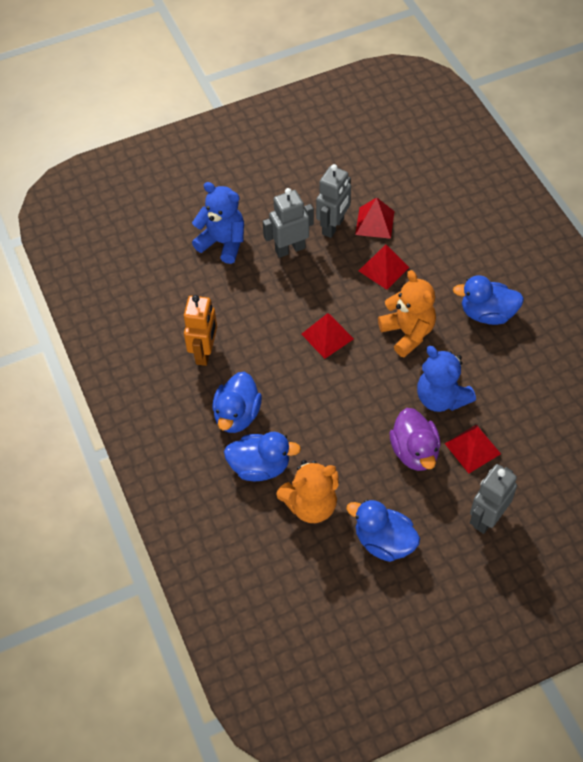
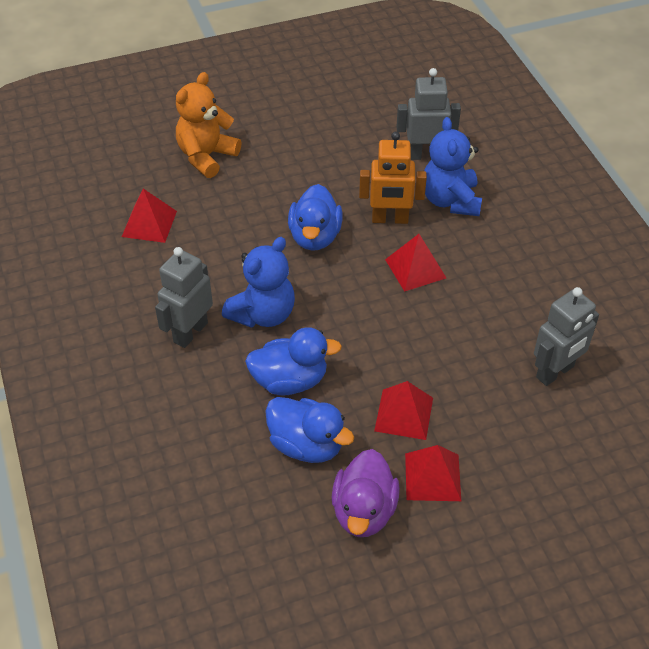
blue duck: 4 -> 3
orange teddy bear: 2 -> 1

